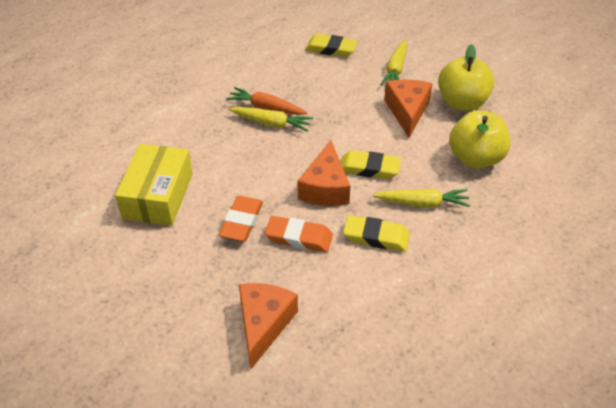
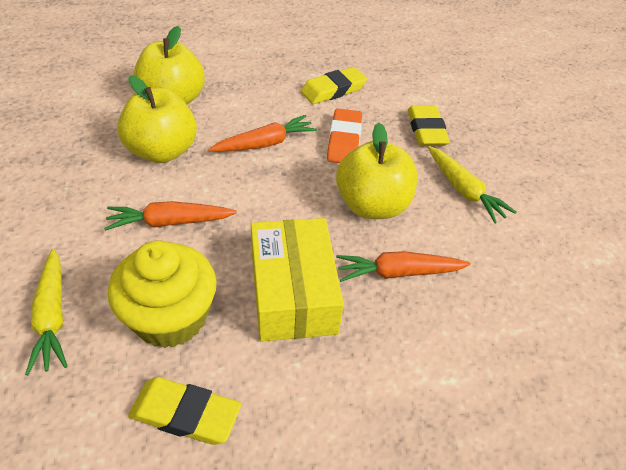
orange carrot: 1 -> 3
orange cheese: 3 -> 0
orange eraser: 2 -> 1
yellow apple: 2 -> 3
yellow carrot: 3 -> 2
yellow cupcake: 0 -> 1

